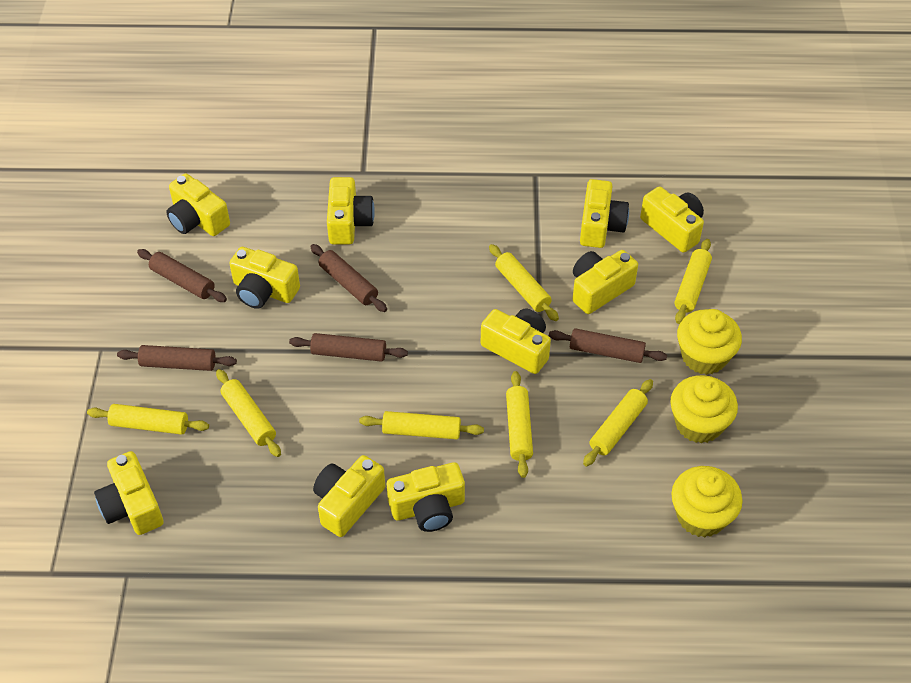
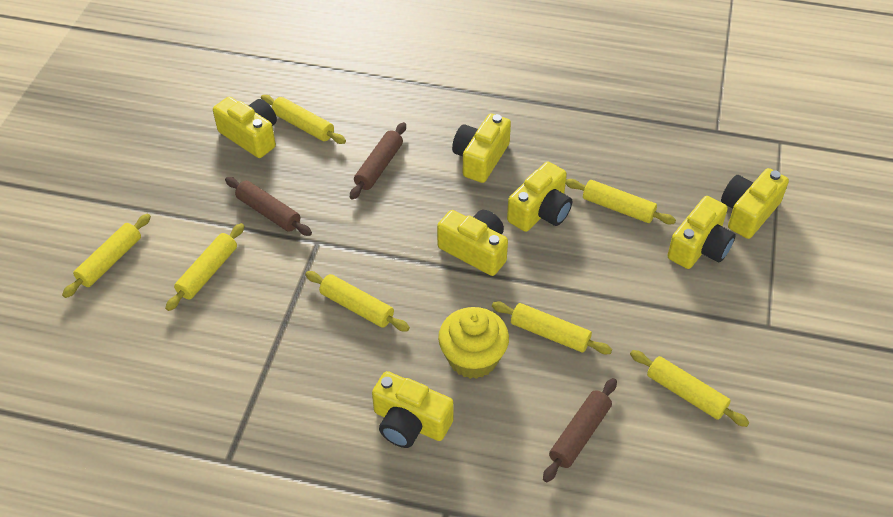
brown rolling pin: 5 -> 3
yellow camera: 10 -> 7
yellow cupcake: 3 -> 1

